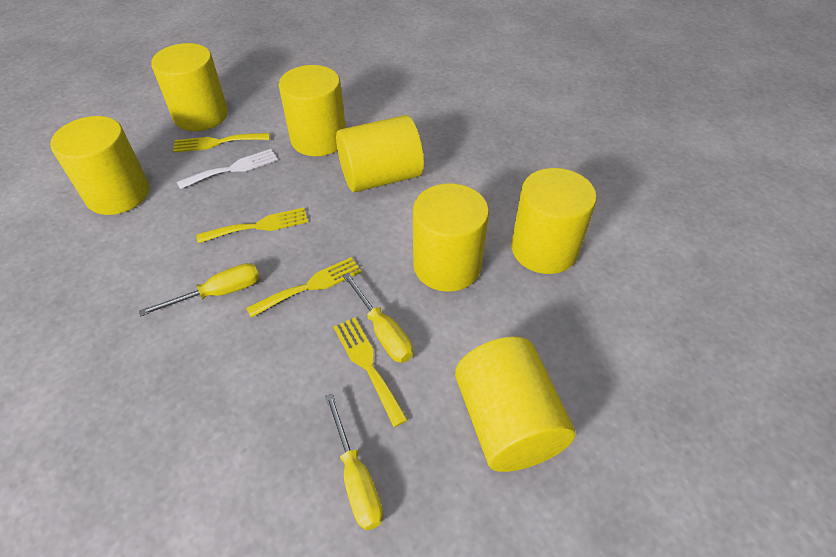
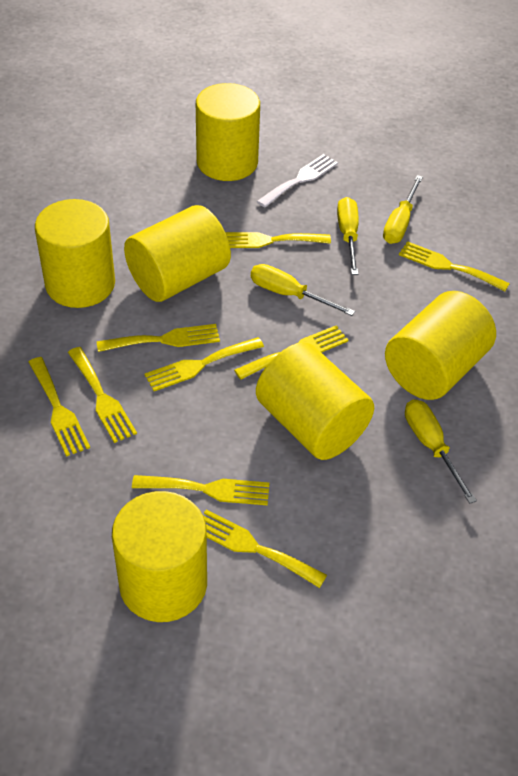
yellow cylinder: 7 -> 6
yellow fork: 4 -> 9
yellow screwdriver: 3 -> 4

